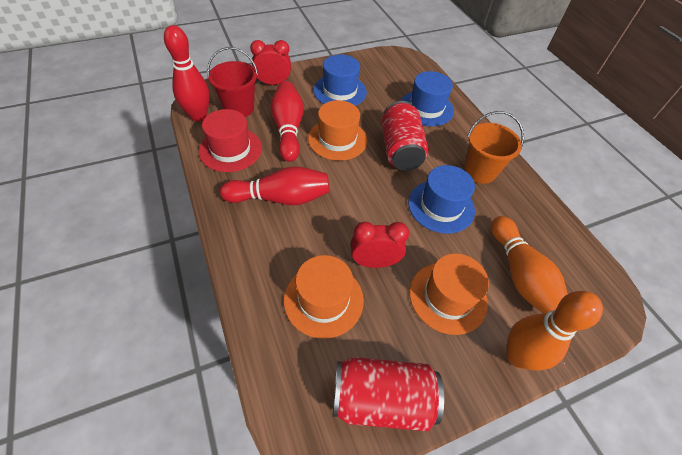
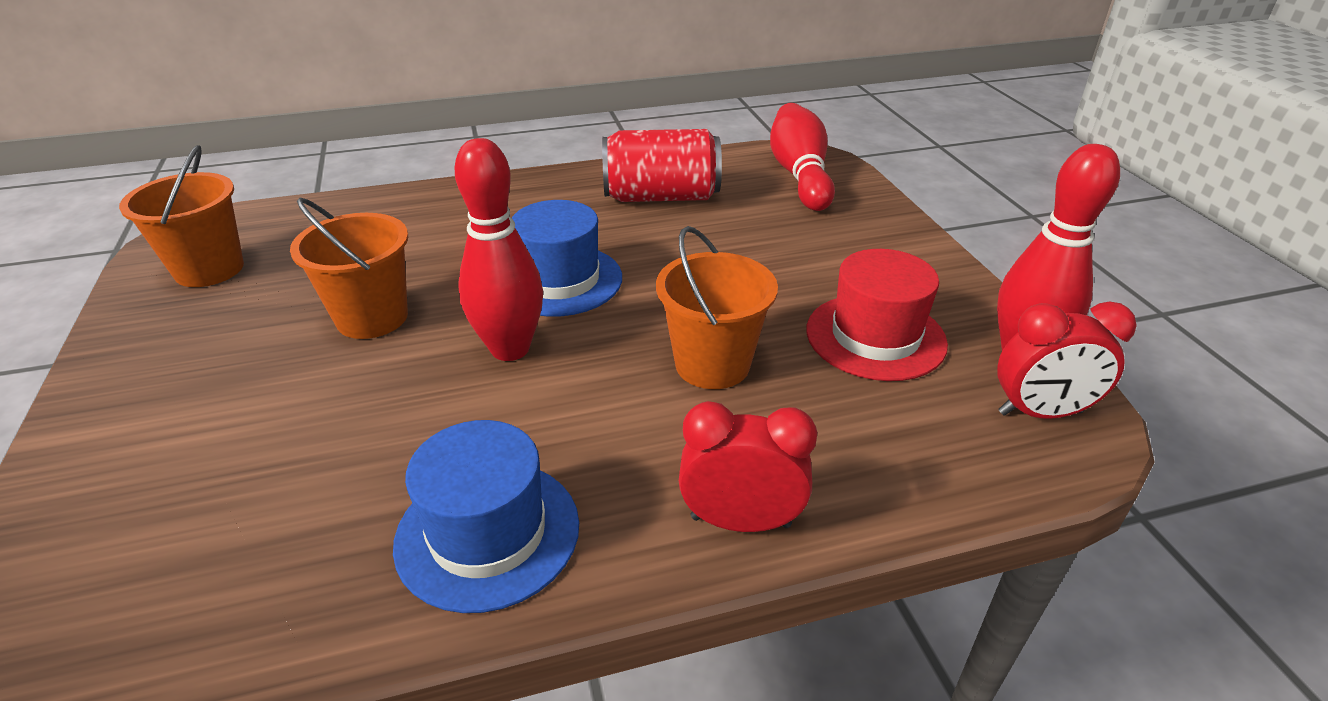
blue hat: 3 -> 2
orange bowling pin: 2 -> 0
orange bucket: 1 -> 3
orange hat: 3 -> 0
red bucket: 1 -> 0
red can: 2 -> 1

